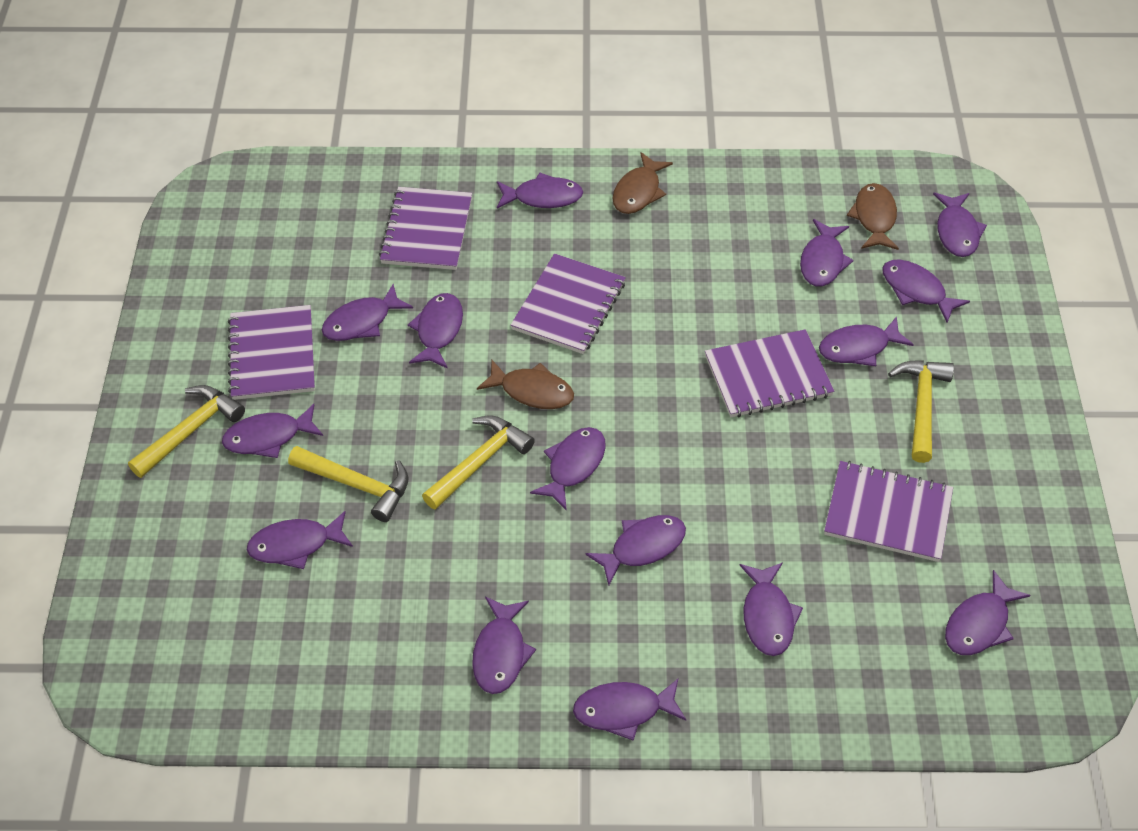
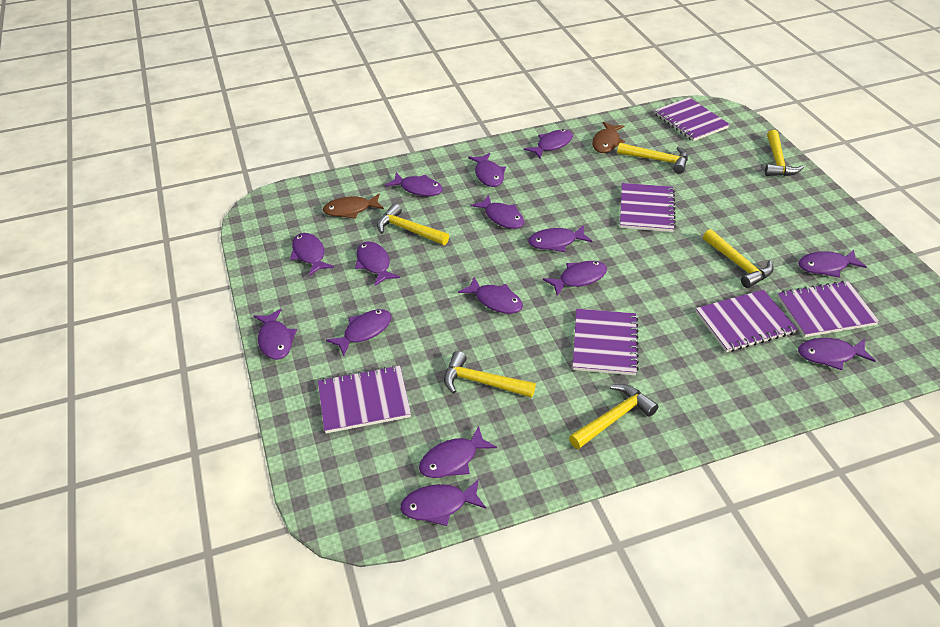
brown fish: 3 -> 2
purple notebook: 5 -> 6
yellow hammer: 4 -> 6

